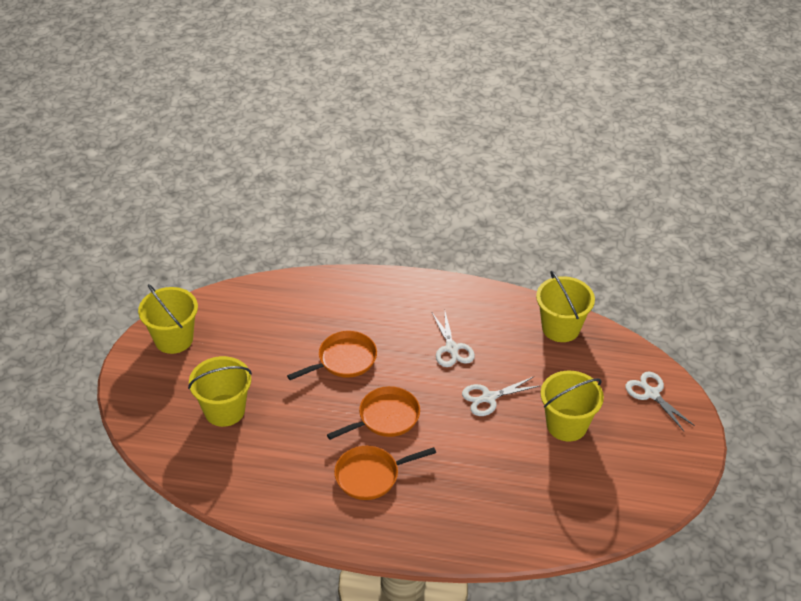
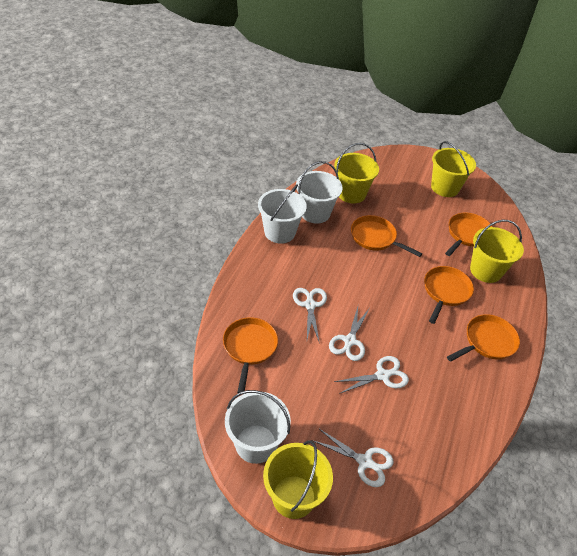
orange pan: 3 -> 5
white bucket: 0 -> 3
white scissors: 3 -> 4

